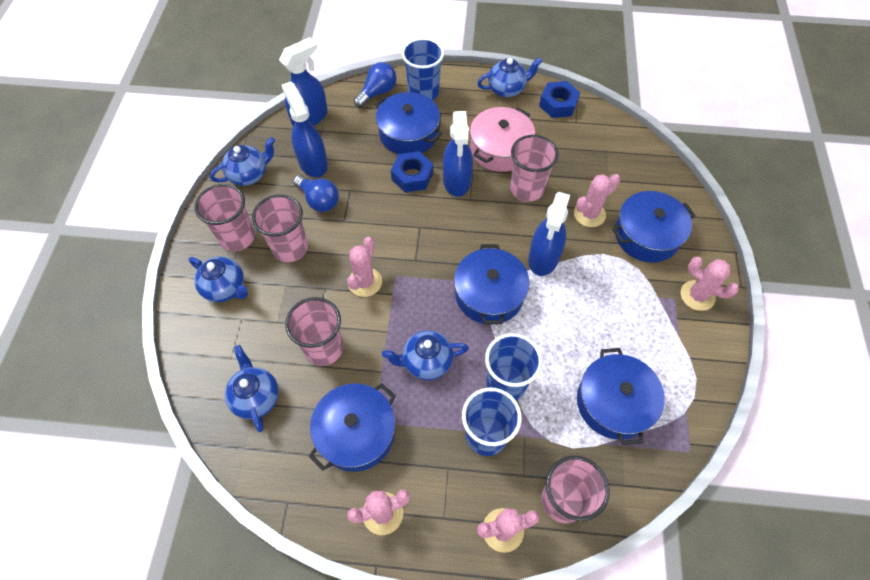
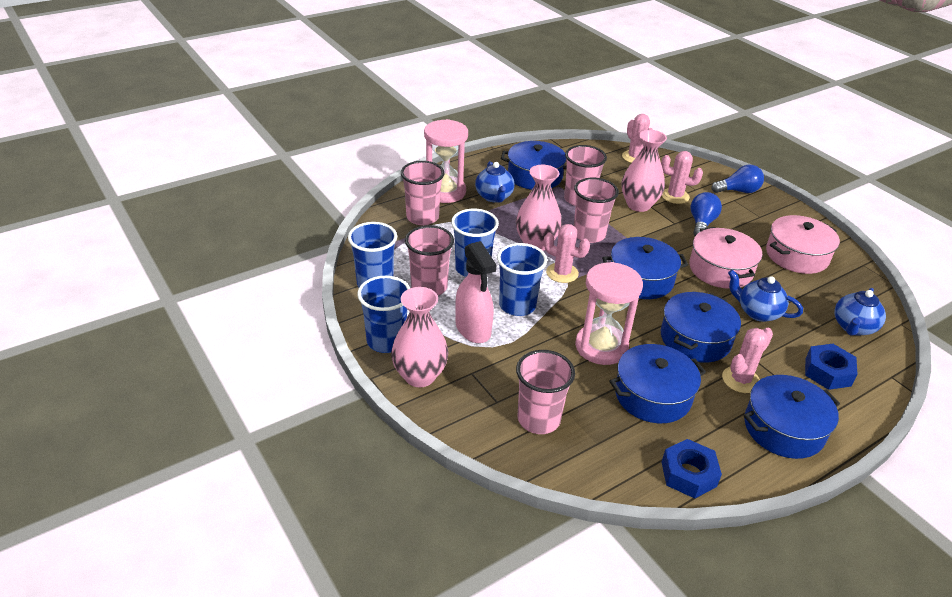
blue cup: 3 -> 4
blue spray bottle: 4 -> 0
blue teapot: 5 -> 3
pink cactus: 5 -> 4
pink hourglass: 0 -> 2
pink pot: 1 -> 2
pink spray bottle: 0 -> 1
pink vase: 0 -> 3

